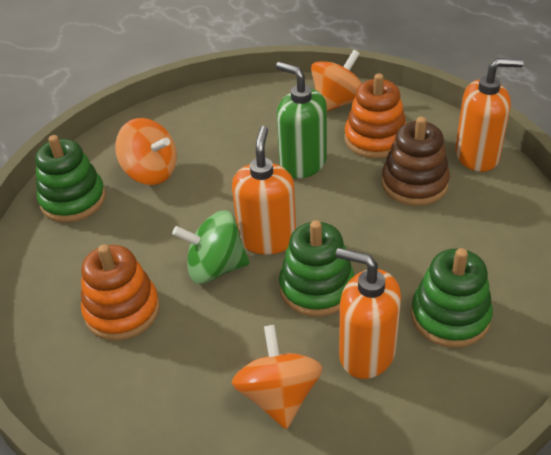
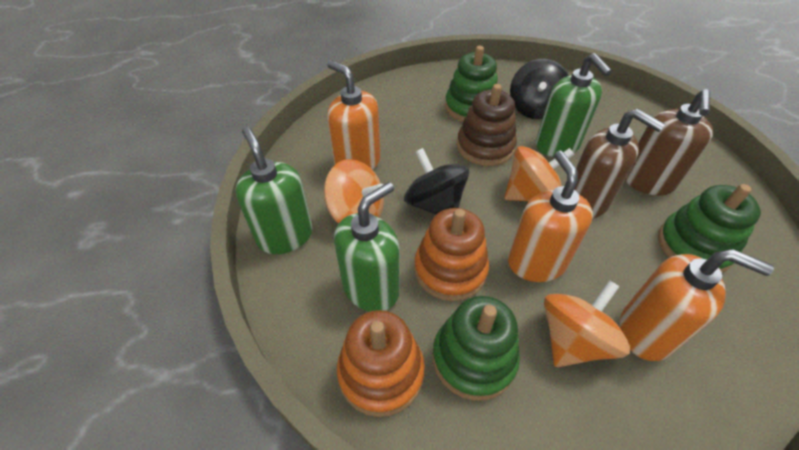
black spinning top: 0 -> 2
brown soap dispenser: 0 -> 2
green soap dispenser: 1 -> 3
green spinning top: 1 -> 0

